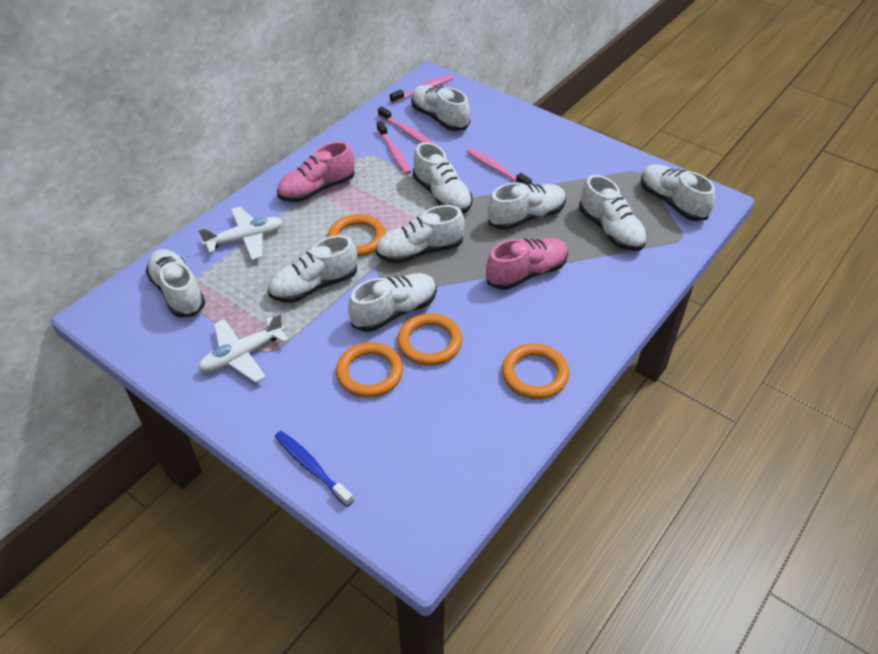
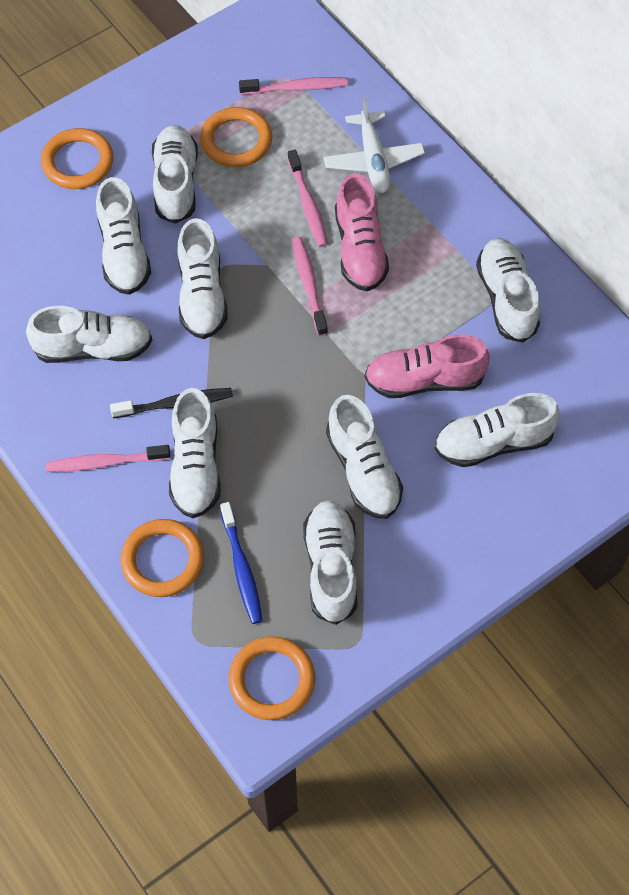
black toothbrush: 0 -> 1
white plane: 2 -> 1

